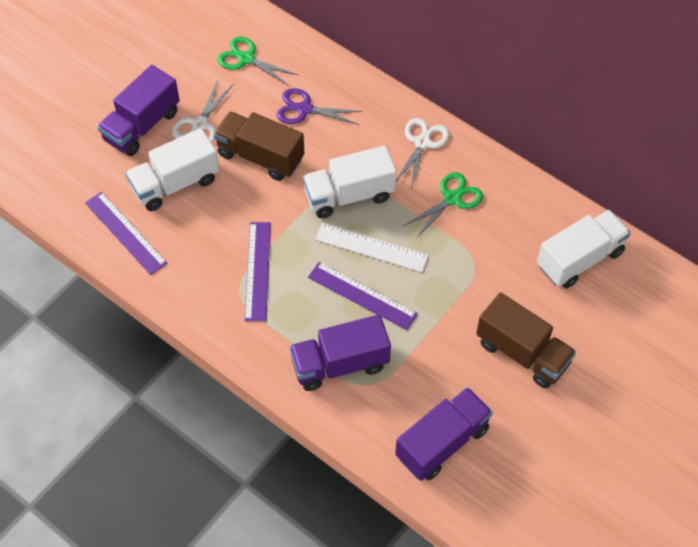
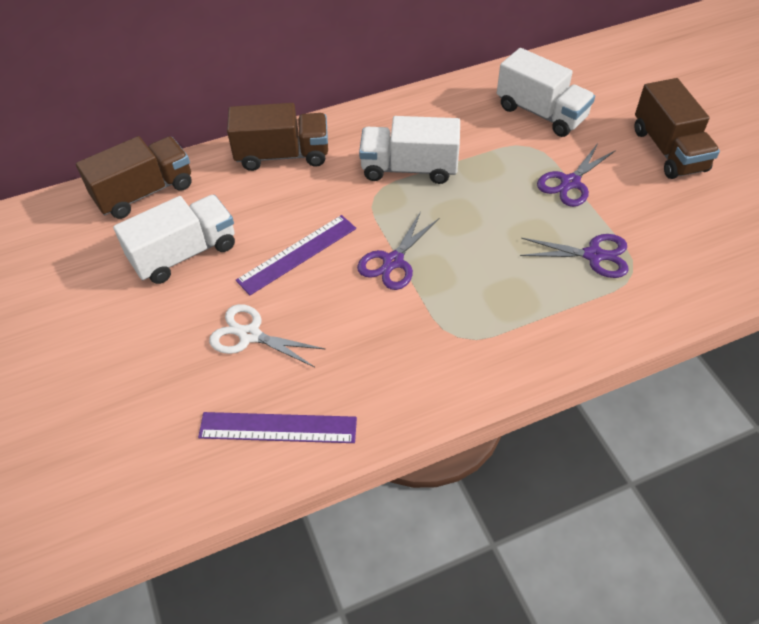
brown truck: 2 -> 3
green scissors: 2 -> 0
purple ruler: 3 -> 2
purple scissors: 1 -> 3
purple truck: 3 -> 0
white ruler: 1 -> 0
white scissors: 2 -> 1

